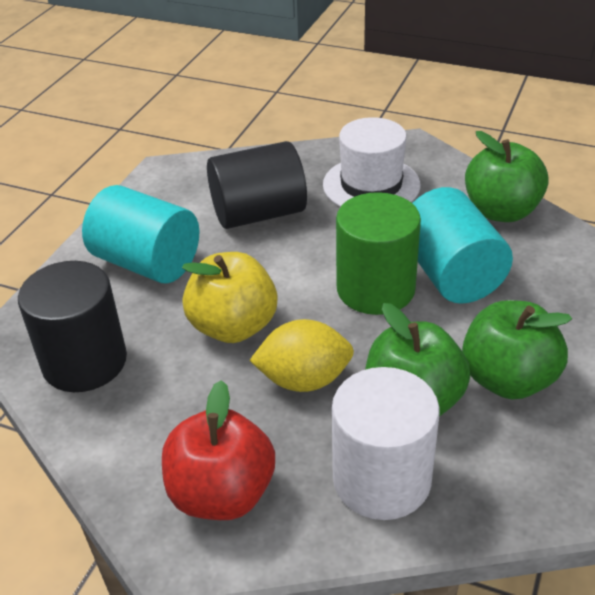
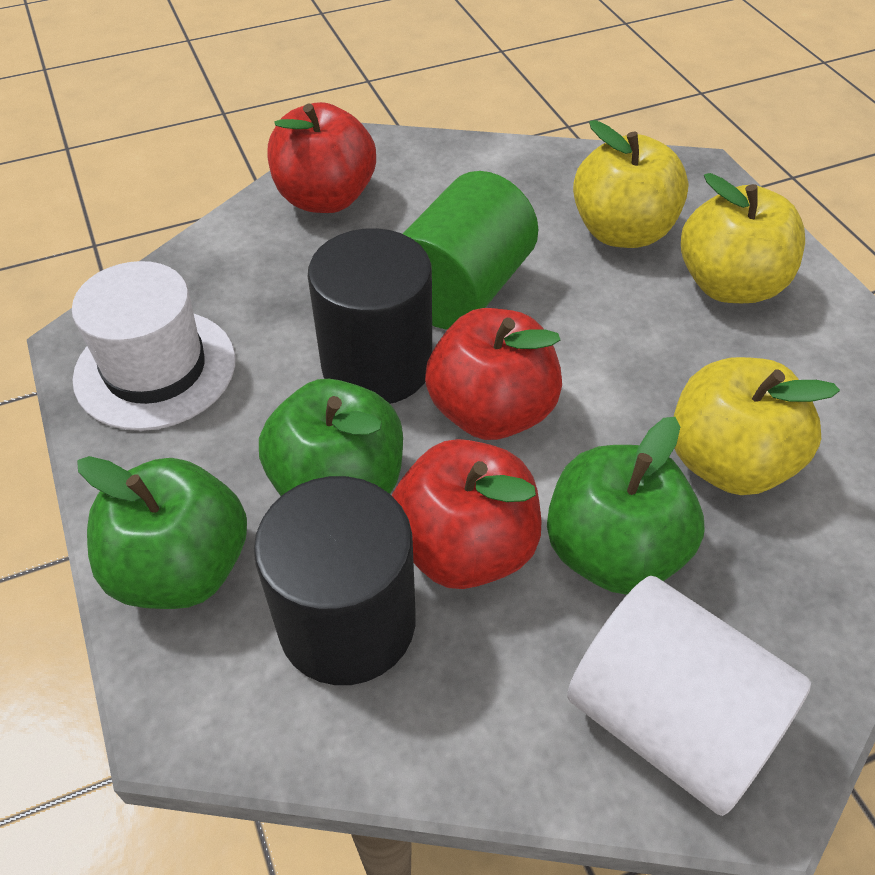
red apple: 1 -> 3
turquoise cylinder: 2 -> 0
yellow apple: 1 -> 3
yellow lemon: 1 -> 0

